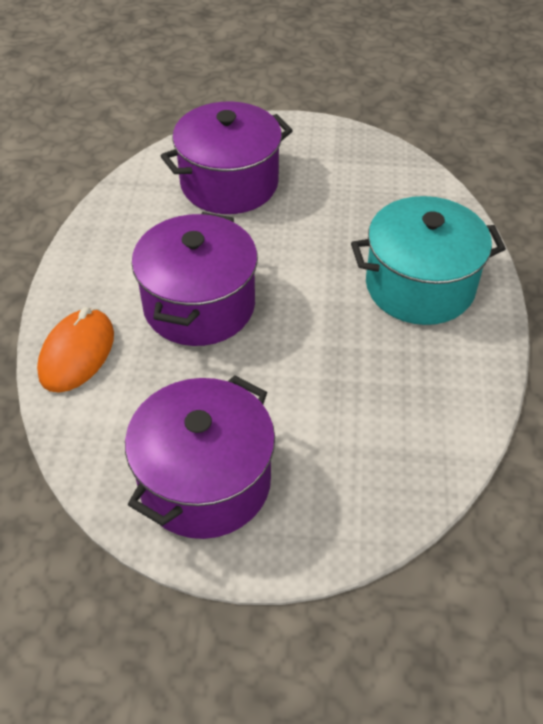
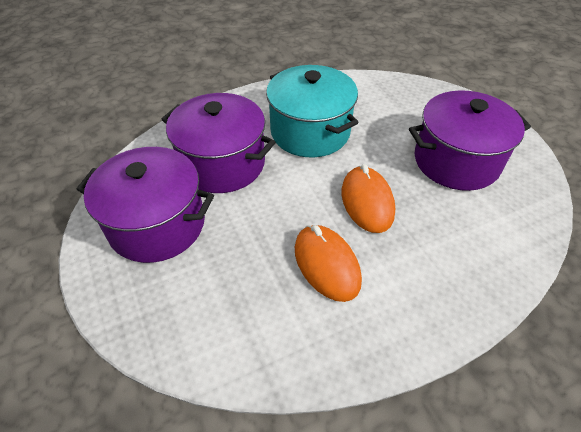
orange mouse: 1 -> 2

